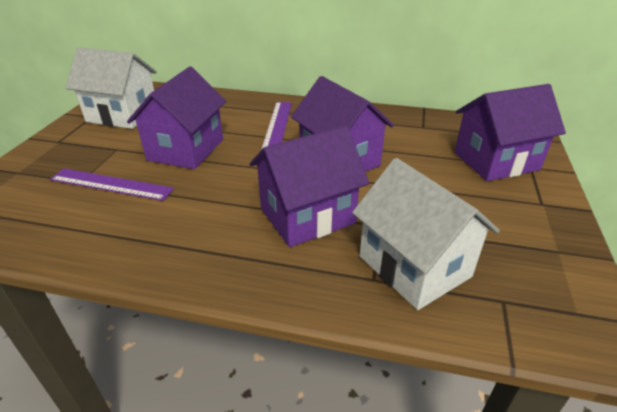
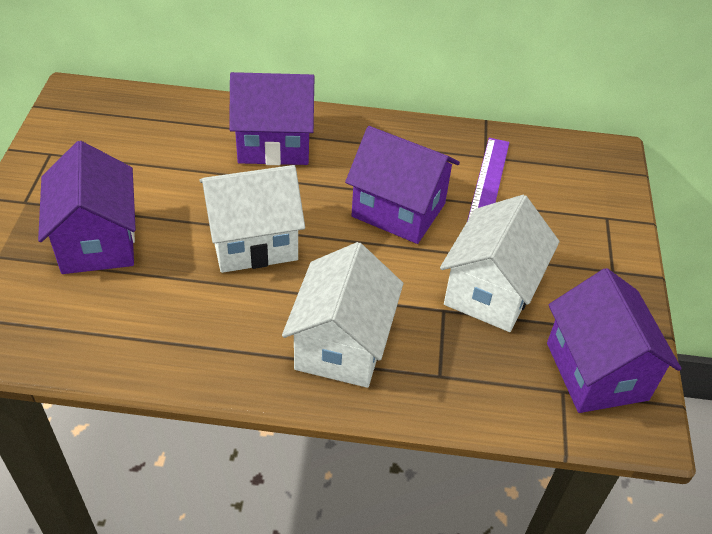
purple ruler: 2 -> 1
white house: 2 -> 3

